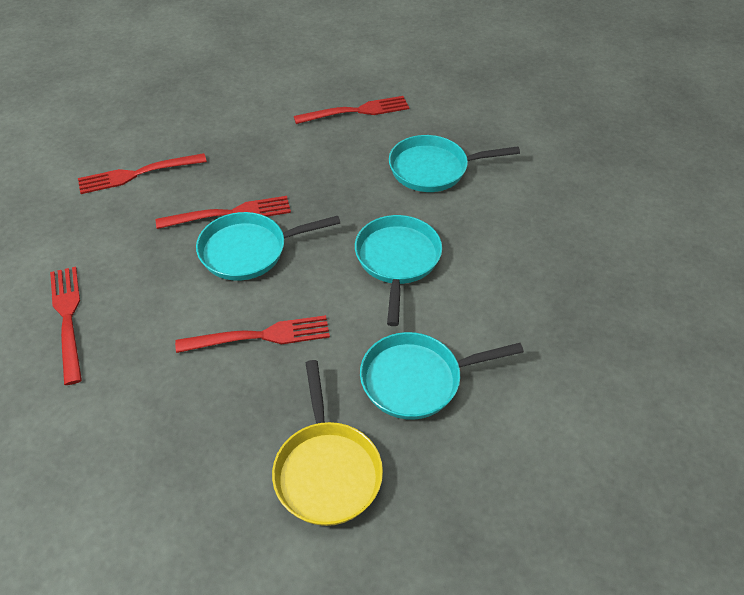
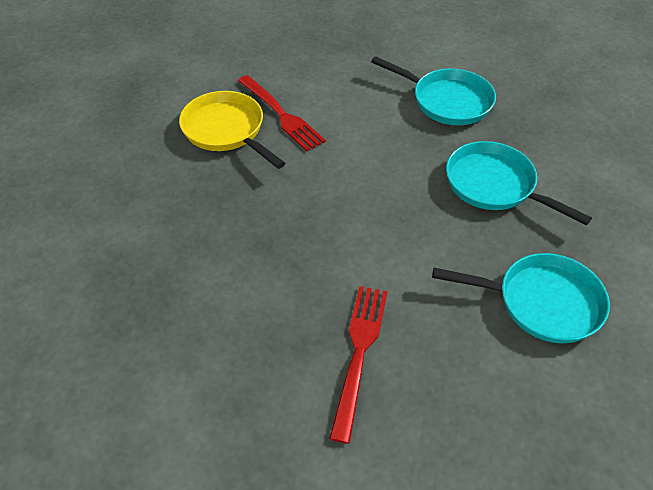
red fork: 5 -> 2
turquoise pan: 4 -> 3

